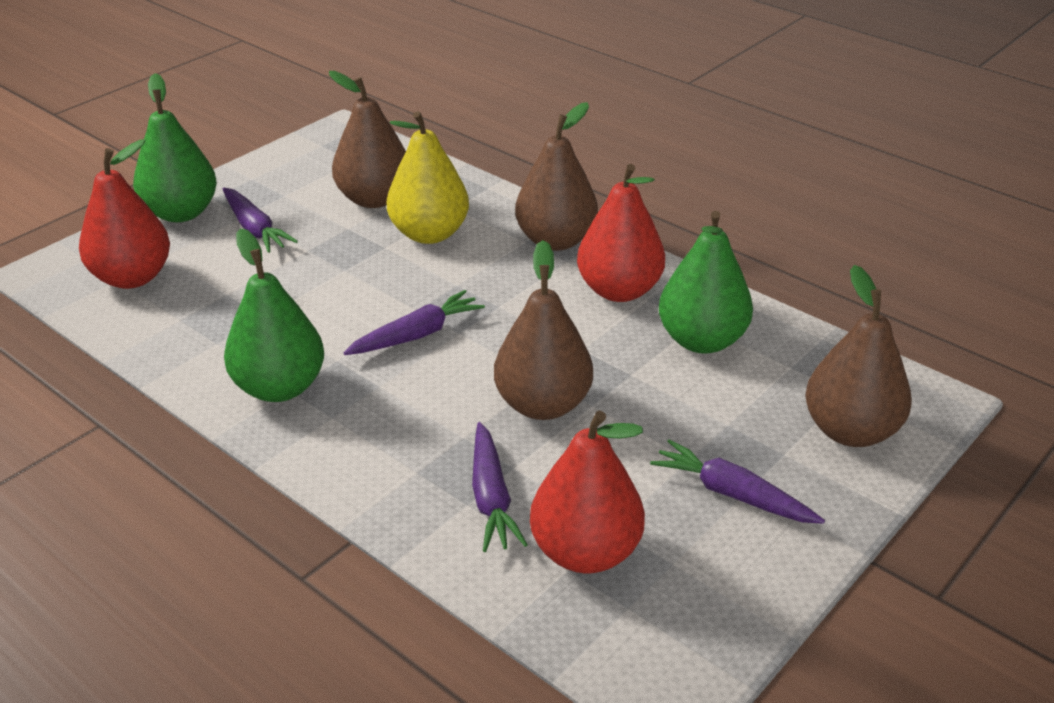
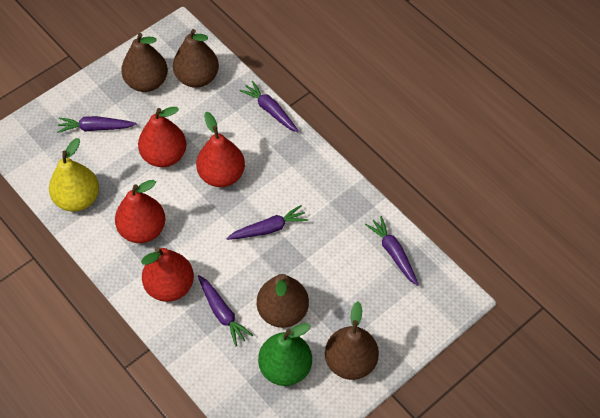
green pear: 3 -> 1
purple carrot: 4 -> 5
red pear: 3 -> 4

